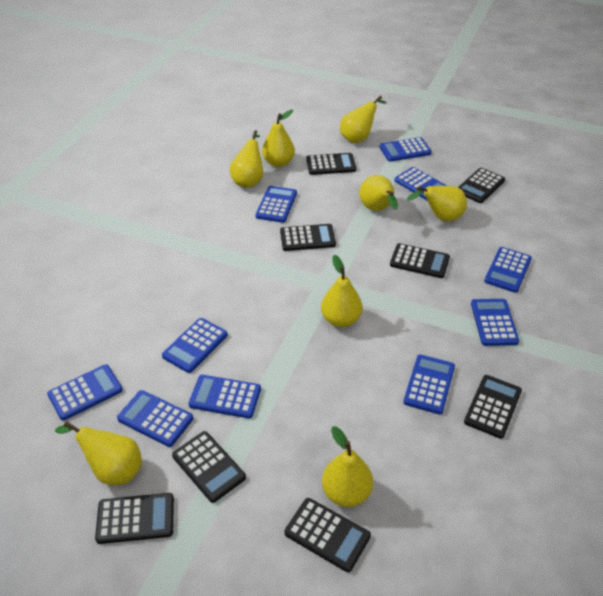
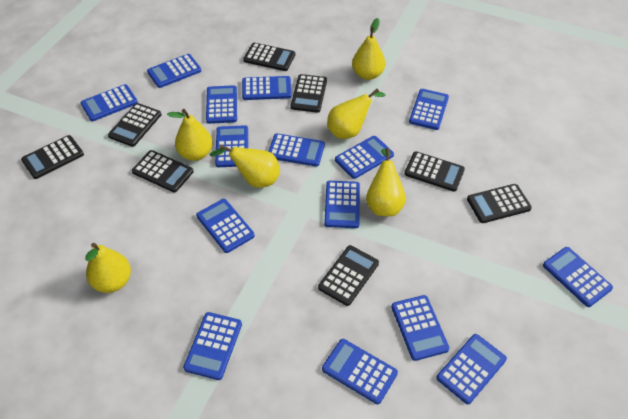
blue calculator: 10 -> 15
yellow pear: 8 -> 6

